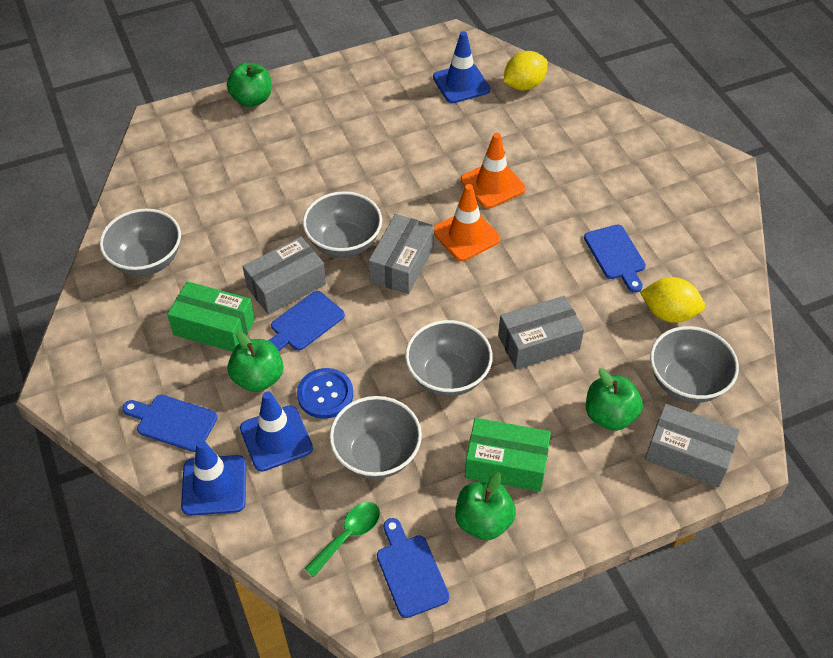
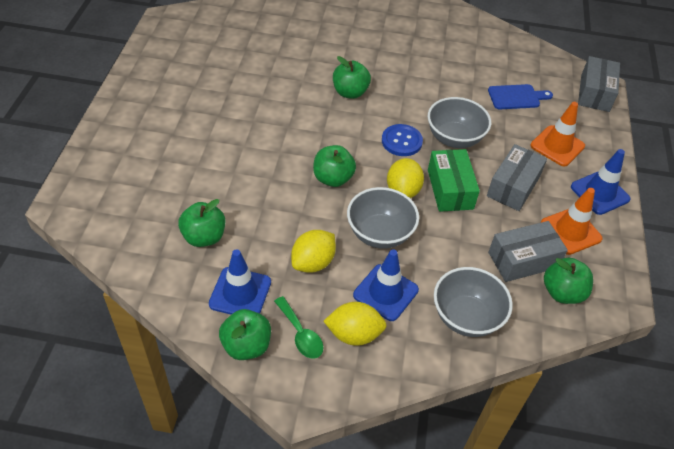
blue cutting board: 4 -> 1
green apple: 4 -> 5
green box: 2 -> 1
grey bowl: 5 -> 3
grey box: 4 -> 3
yellow lemon: 2 -> 3

